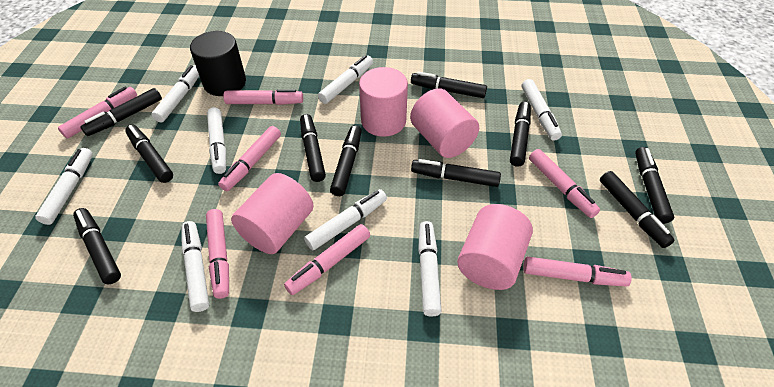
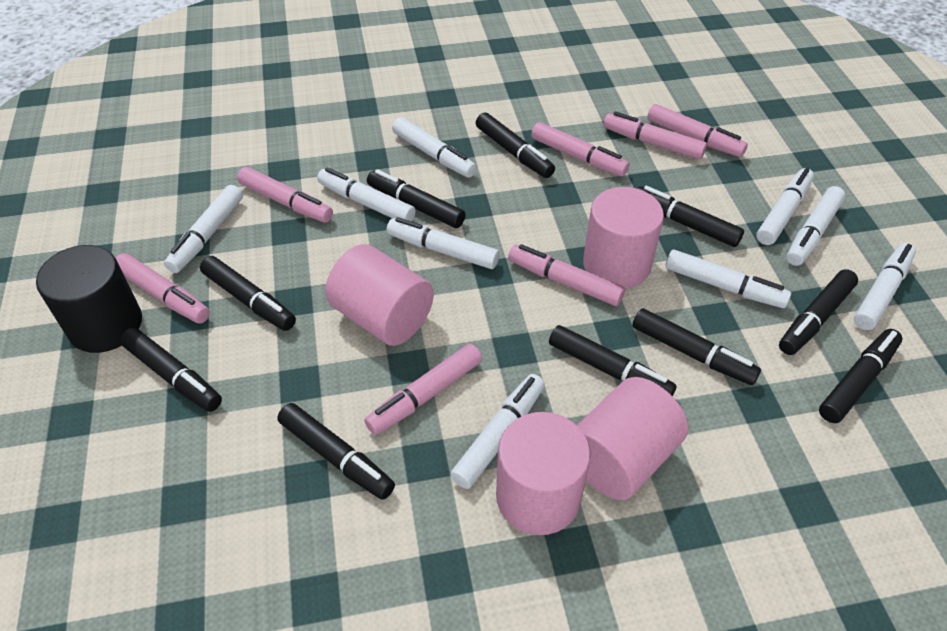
white marker: 8 -> 9

